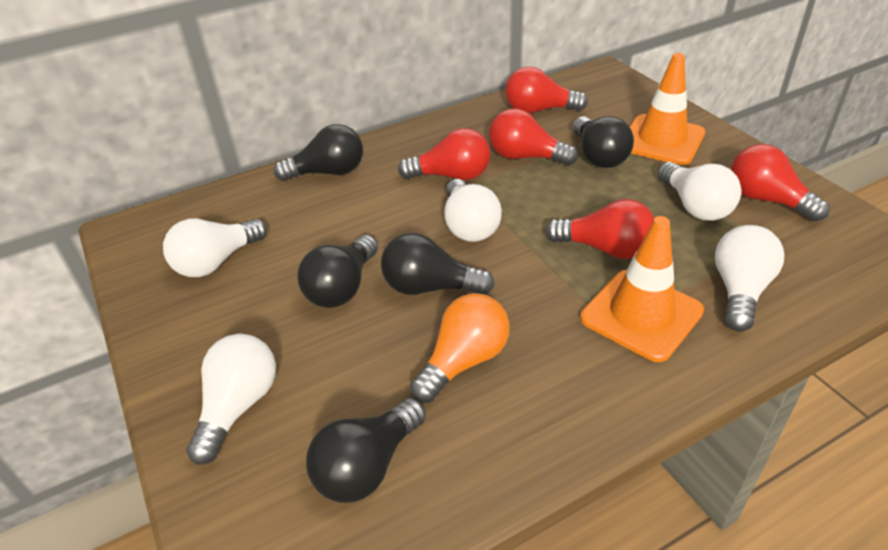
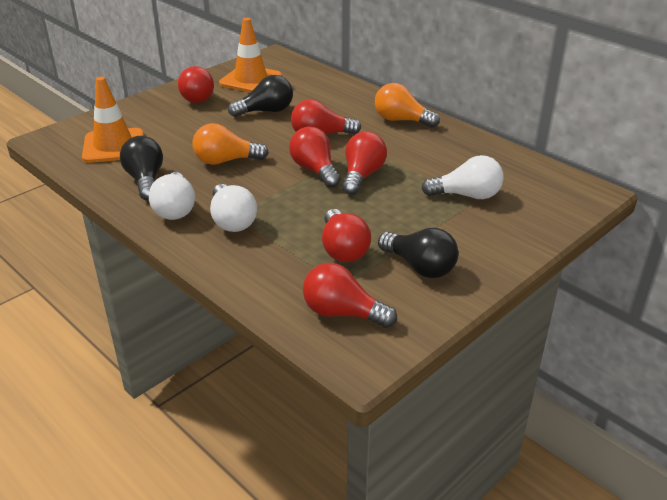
black light bulb: 5 -> 3
orange light bulb: 1 -> 2
red light bulb: 5 -> 6
white light bulb: 5 -> 3

